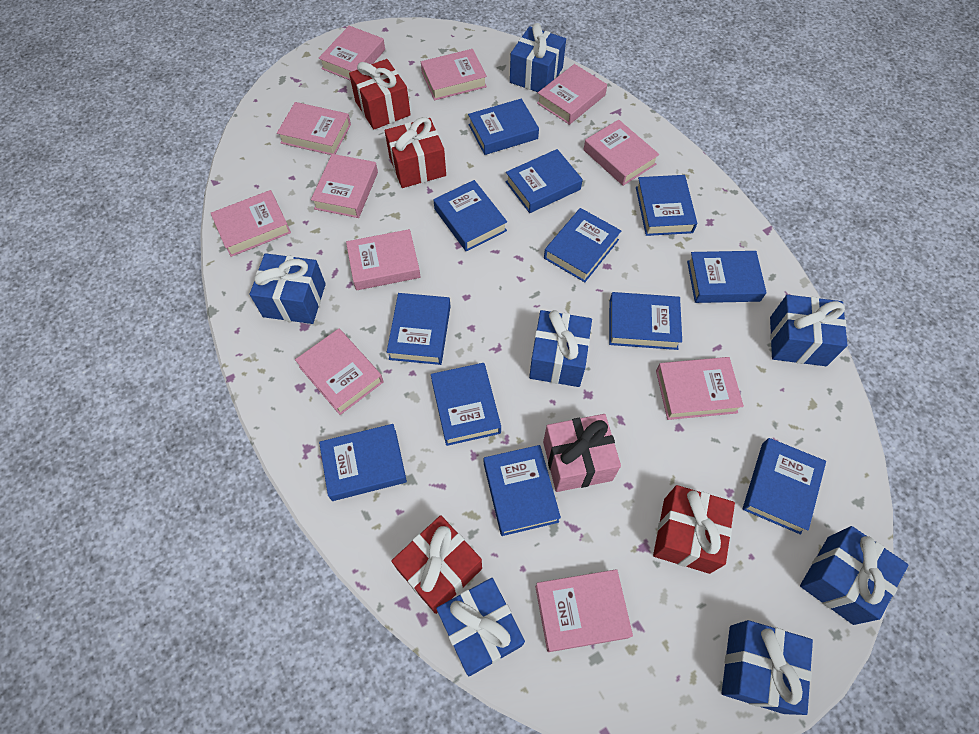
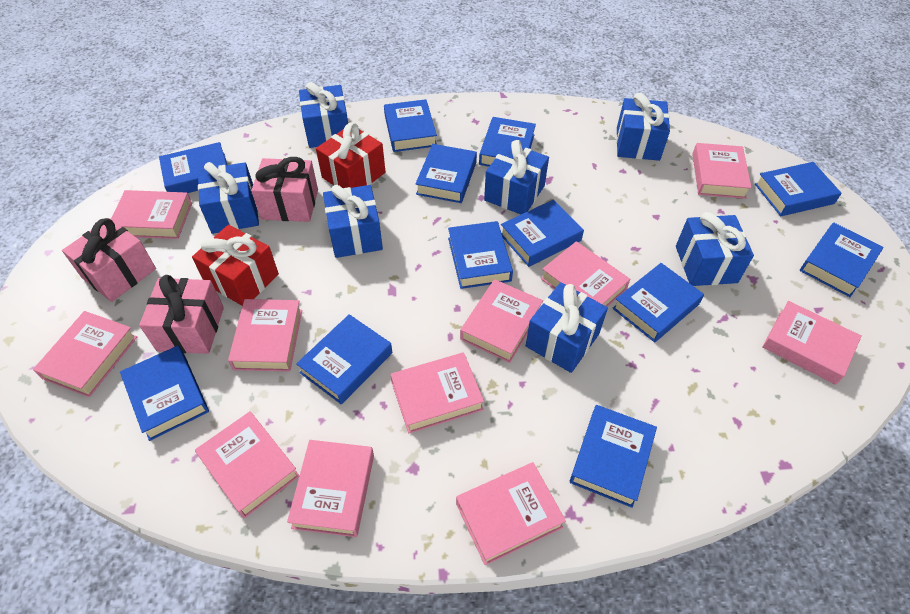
pink gift: 1 -> 3
red gift: 4 -> 2

